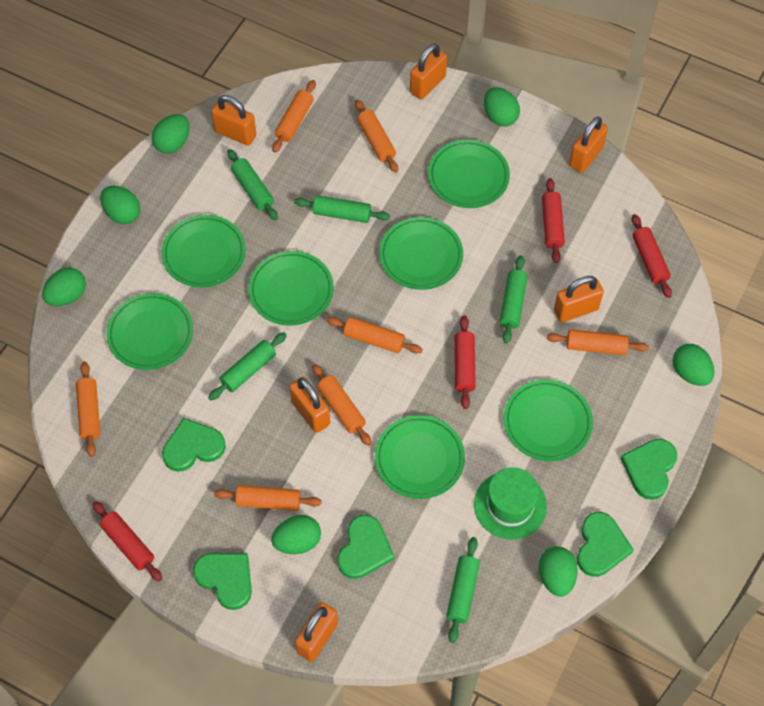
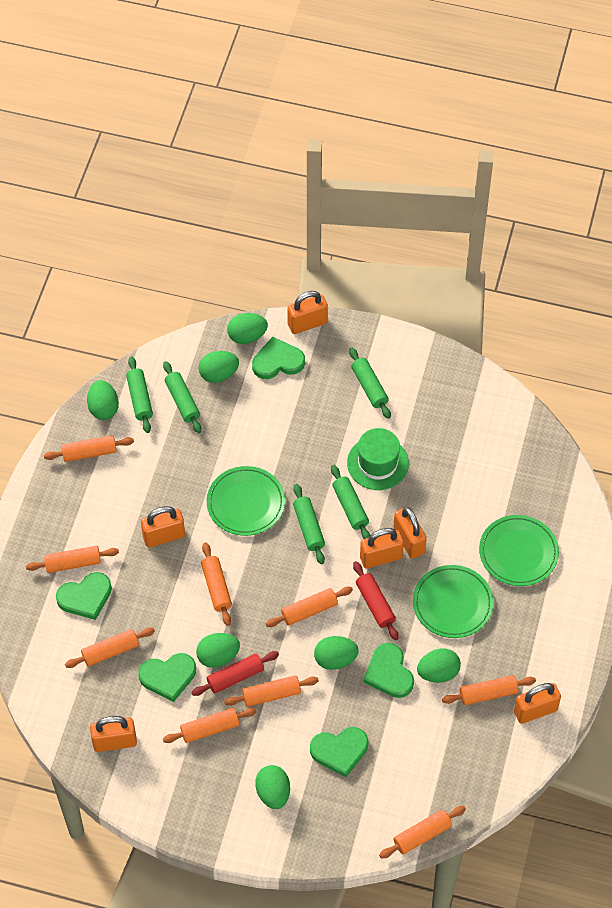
green plate: 7 -> 3
orange rolling pin: 7 -> 9
red rolling pin: 4 -> 2

